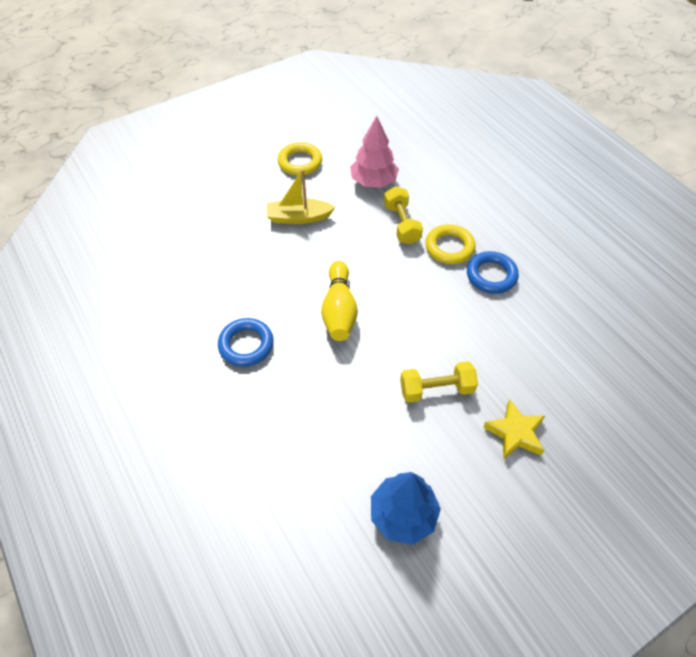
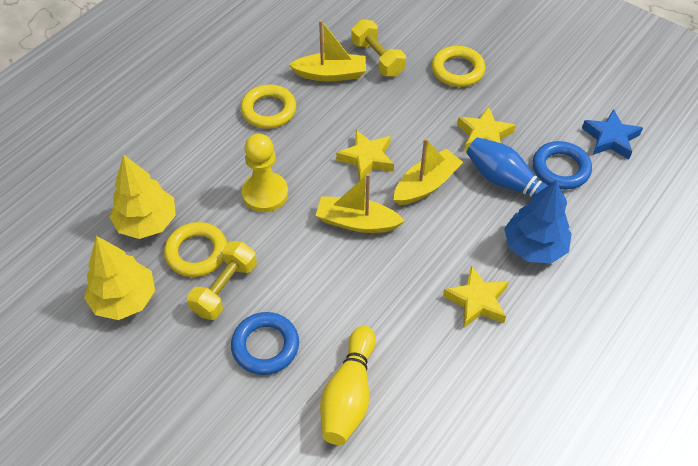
blue bowling pin: 0 -> 1
blue star: 0 -> 1
pink tree: 1 -> 0
yellow boat: 1 -> 3
yellow pawn: 0 -> 1
yellow ring: 2 -> 3
yellow star: 1 -> 3
yellow tree: 0 -> 2

